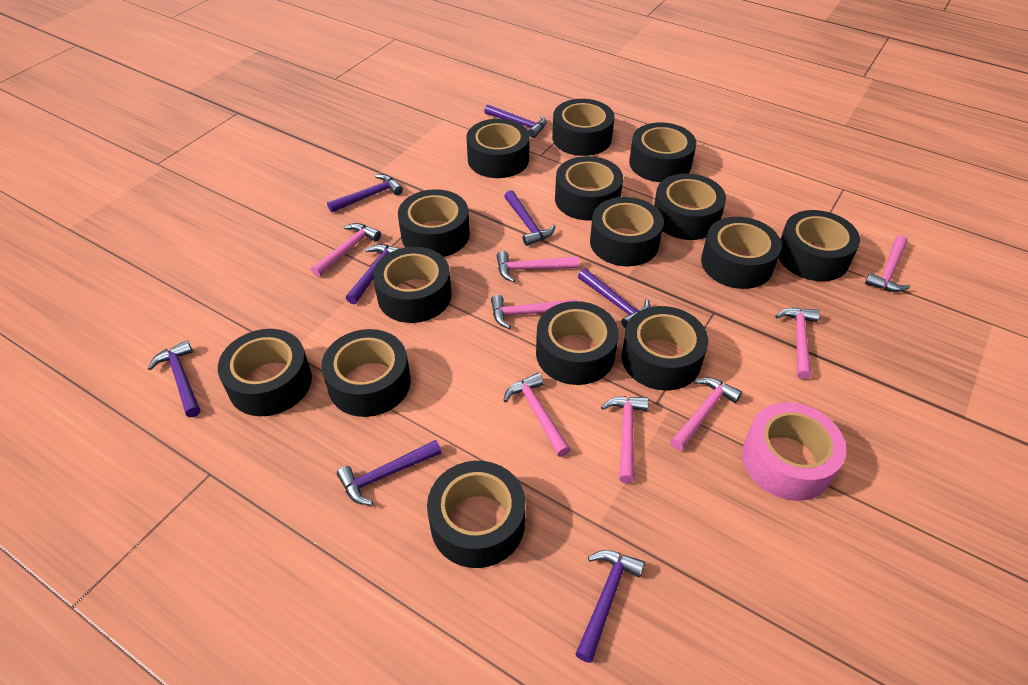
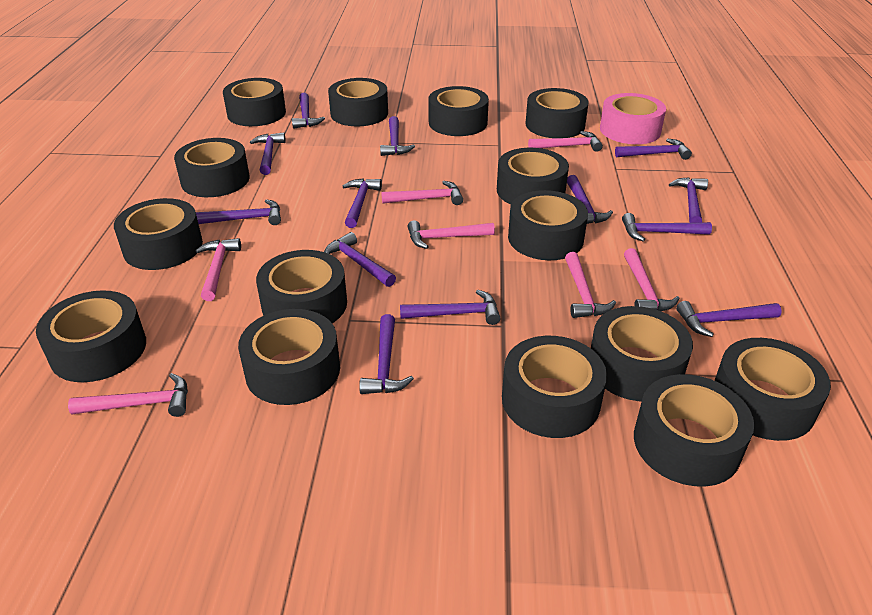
pink hammer: 8 -> 7
purple hammer: 8 -> 13

